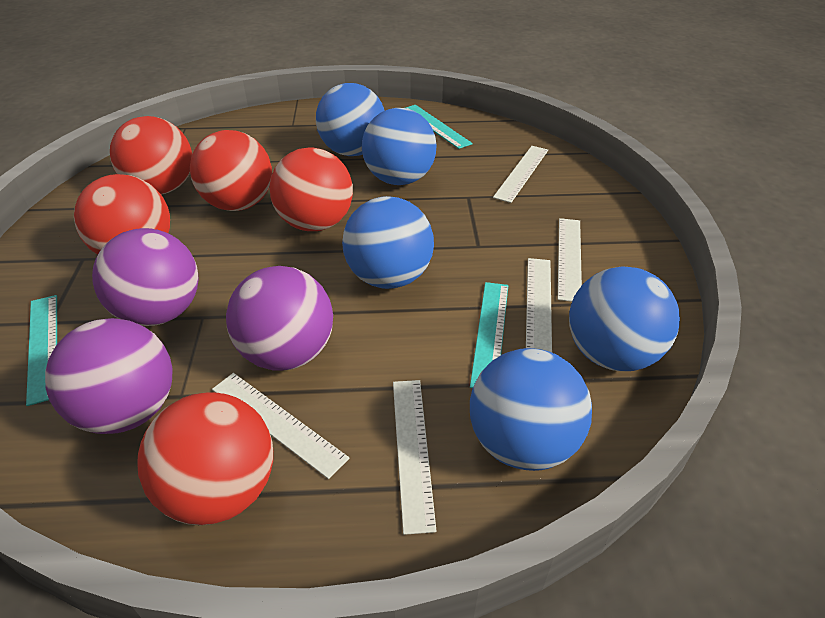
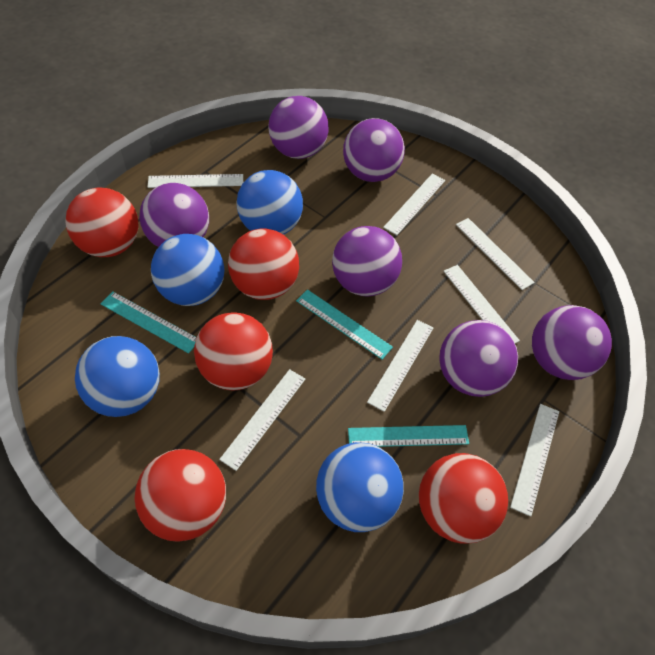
blue ball: 5 -> 4
purple ball: 3 -> 6
white ruler: 5 -> 7

